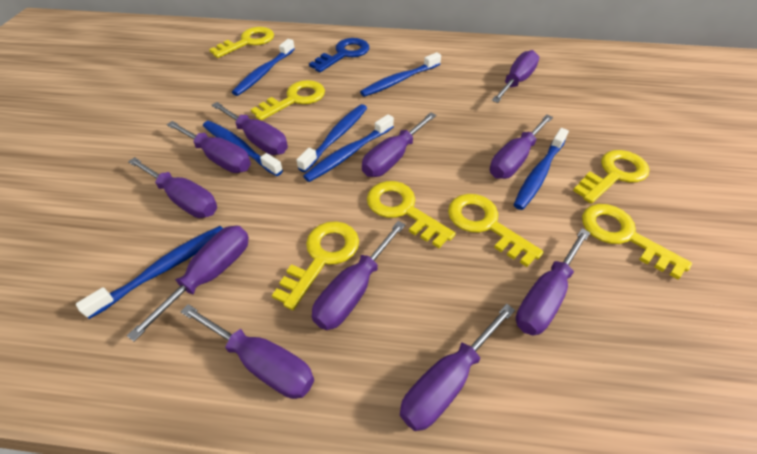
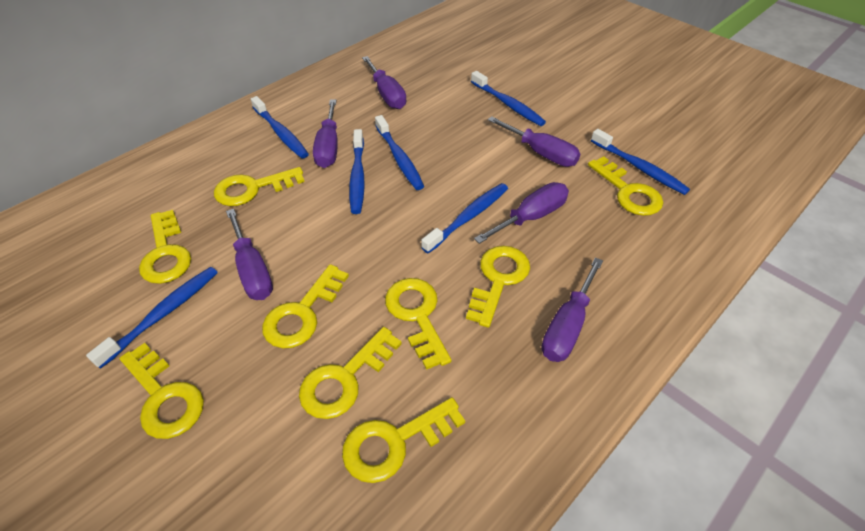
blue key: 1 -> 0
purple screwdriver: 11 -> 6
yellow key: 7 -> 9

